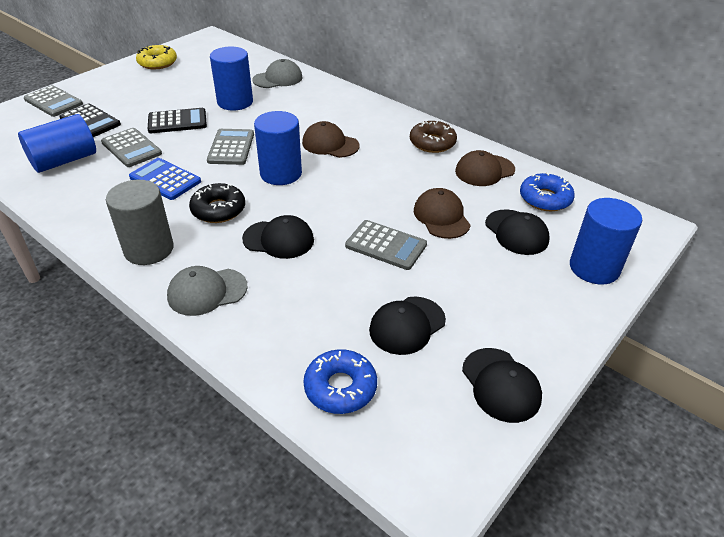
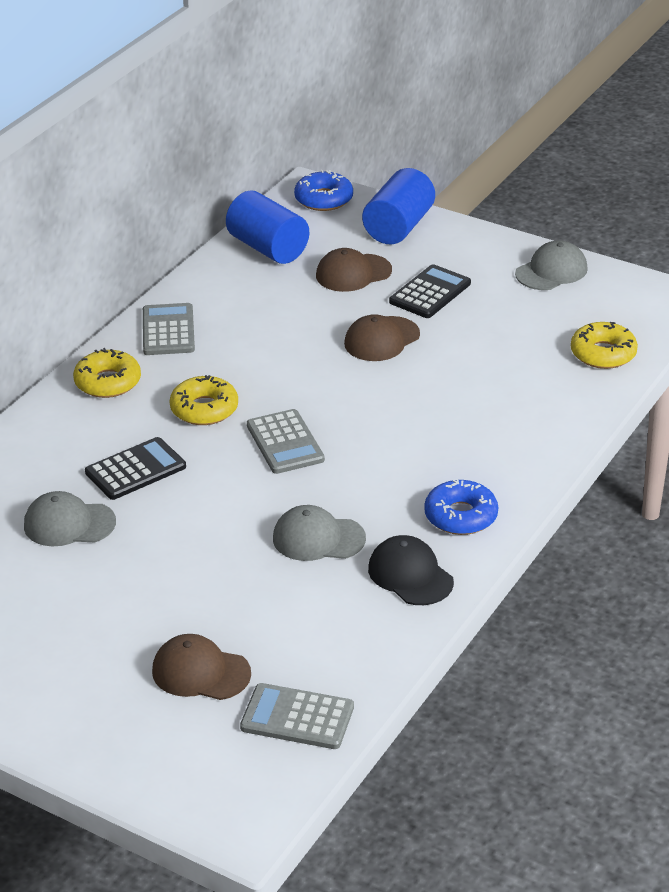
black cap: 4 -> 1
black donut: 1 -> 0
blue calculator: 1 -> 0
blue cylinder: 4 -> 2
brown donut: 1 -> 0
grey calculator: 4 -> 3
grey cap: 2 -> 3
grey cylinder: 1 -> 0
yellow donut: 1 -> 3

